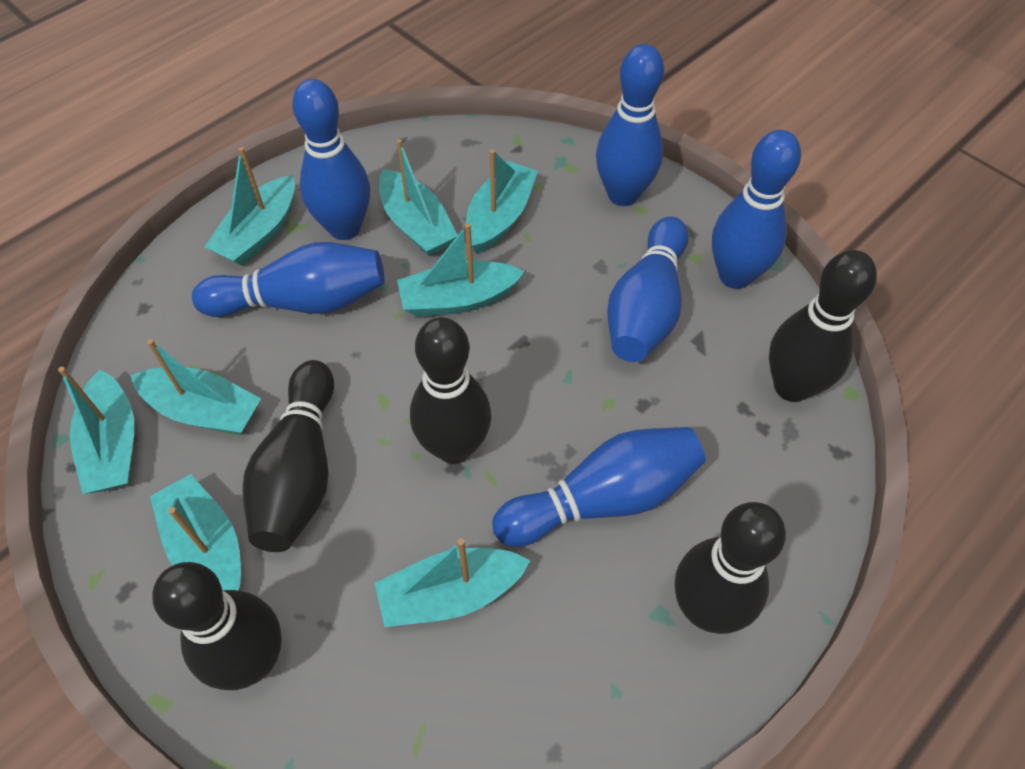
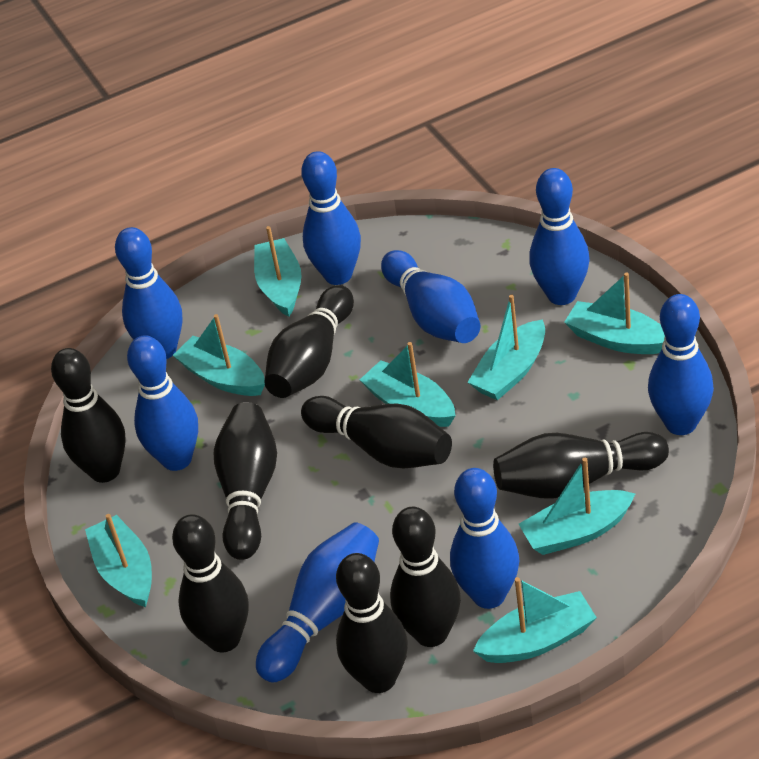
black bowling pin: 5 -> 8
blue bowling pin: 6 -> 8

